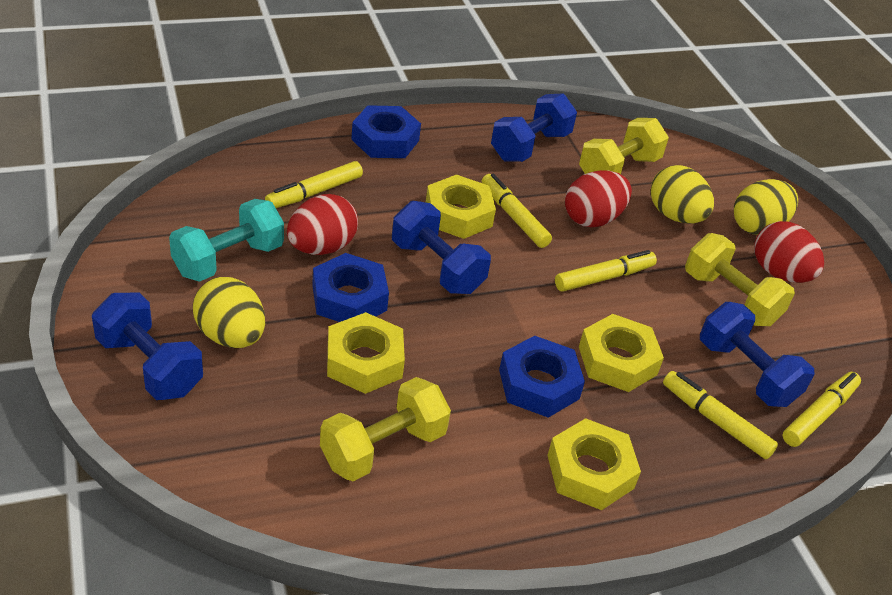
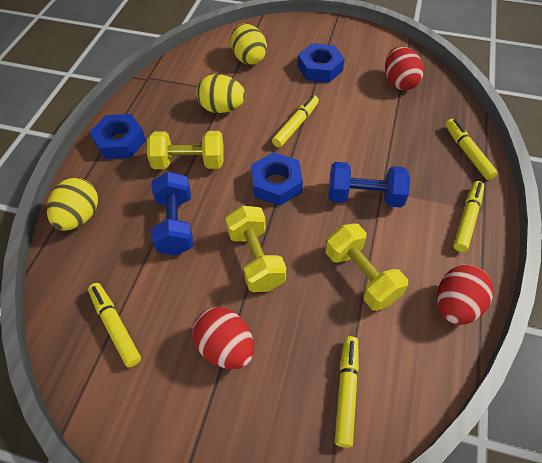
blue dumbbell: 4 -> 2
turquoise dumbbell: 1 -> 0
yellow nut: 4 -> 0

